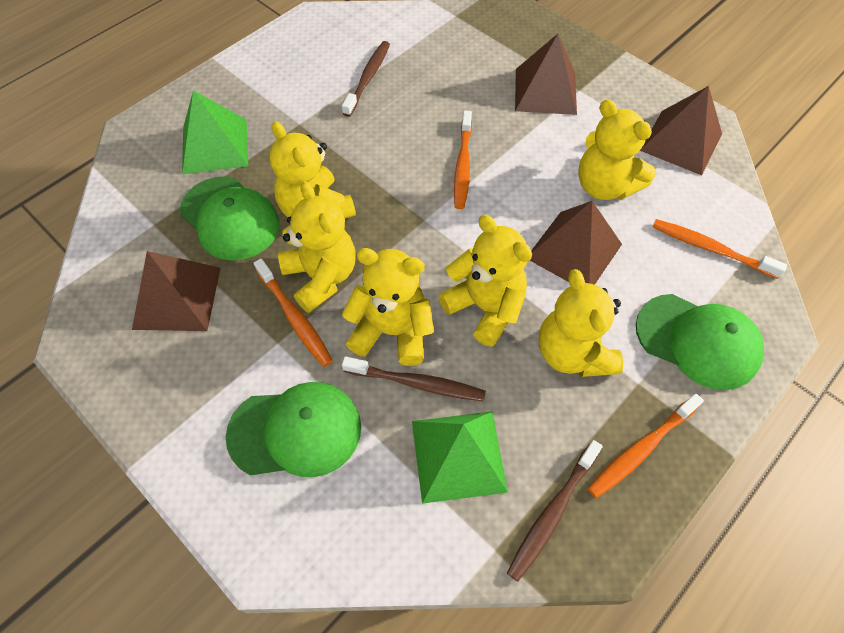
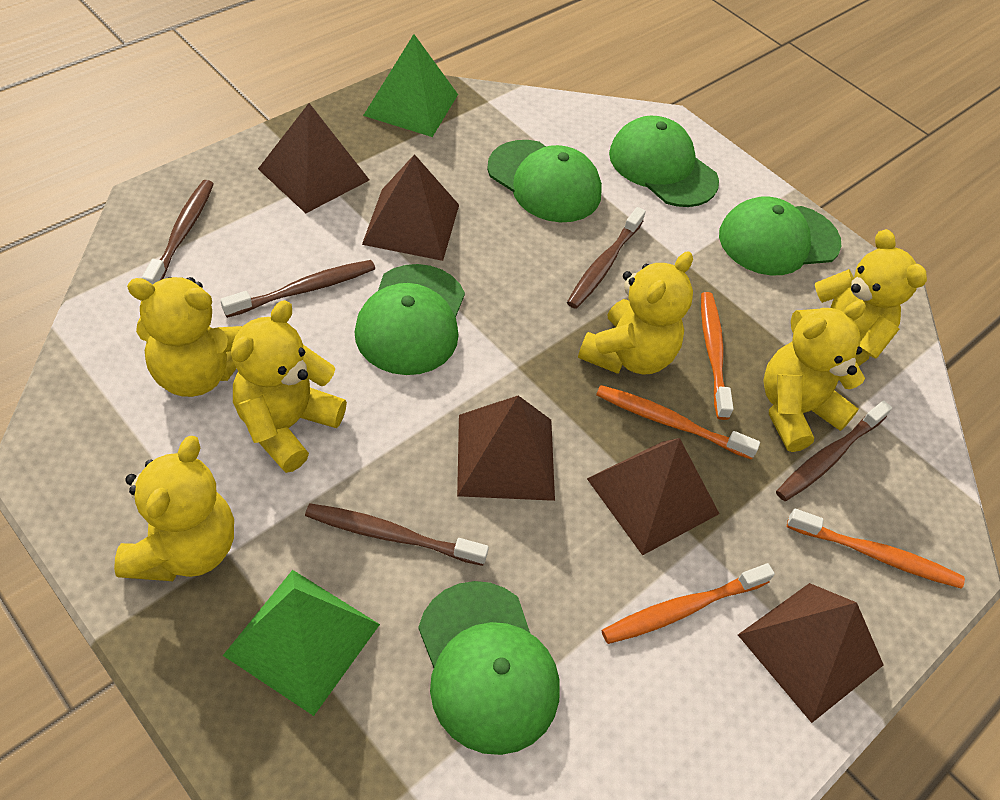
brown pyramid: 4 -> 5
brown toothbrush: 3 -> 5
green cap: 3 -> 5

